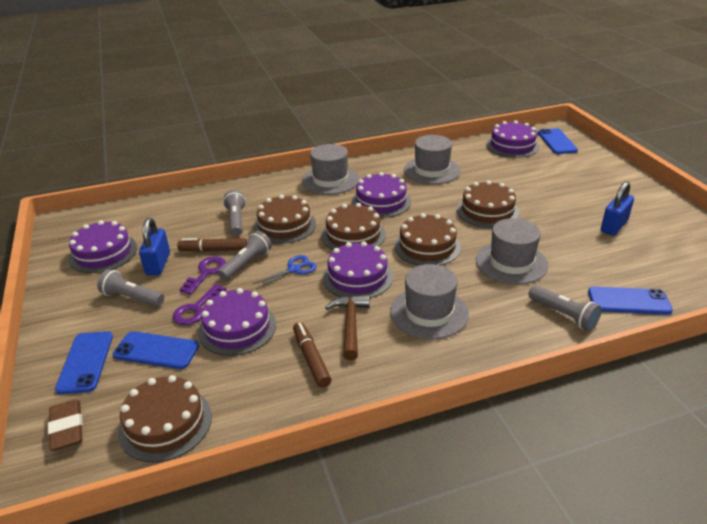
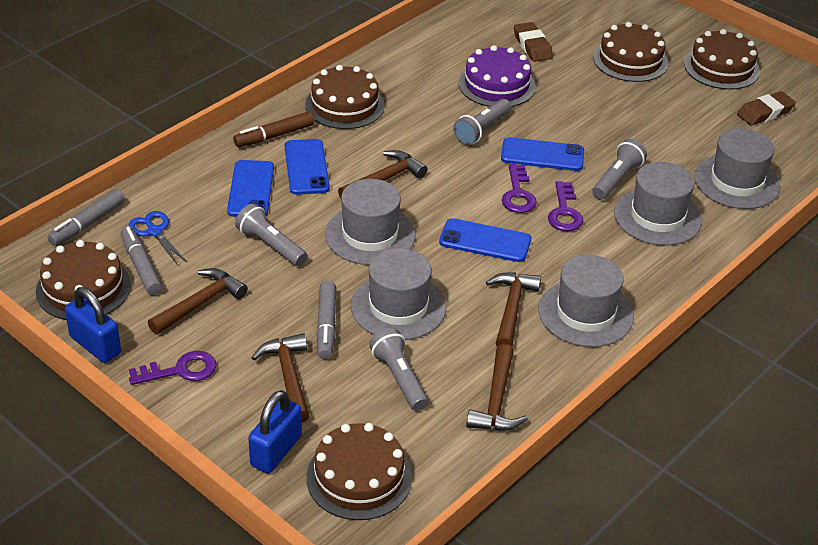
brown eraser: 1 -> 2
brown hammer: 1 -> 5
brown marker: 2 -> 1
grey hat: 4 -> 5
grey marker: 0 -> 3
purple cake: 5 -> 1
purple key: 2 -> 3

